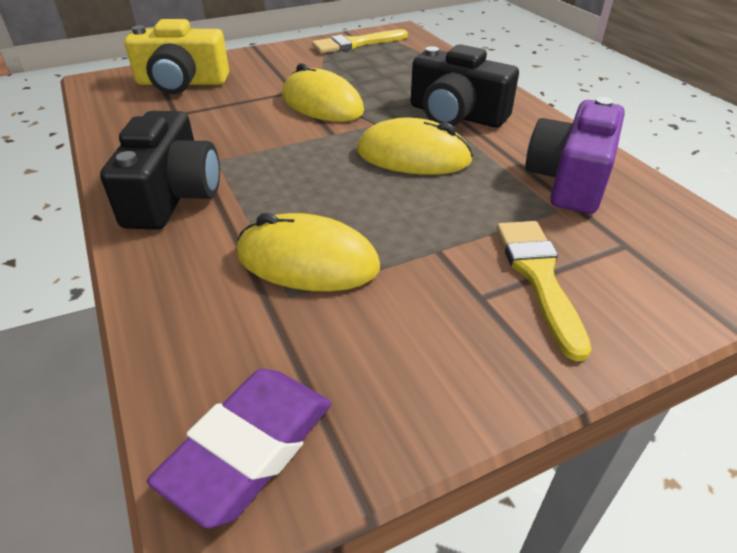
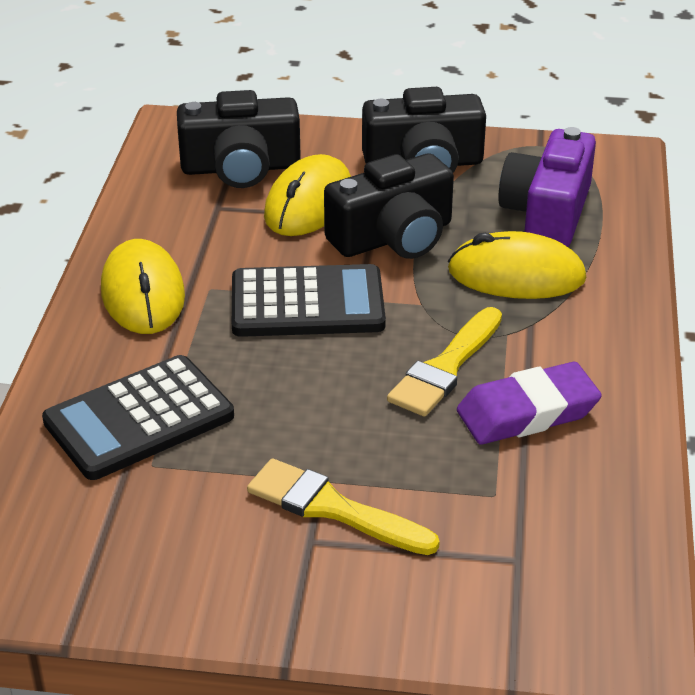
black calculator: 0 -> 2
black camera: 2 -> 3
yellow camera: 1 -> 0

